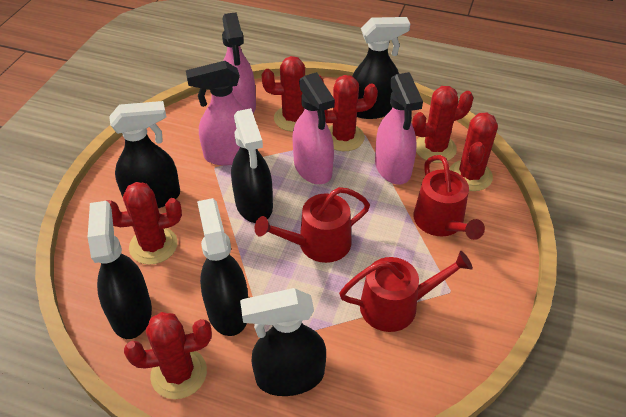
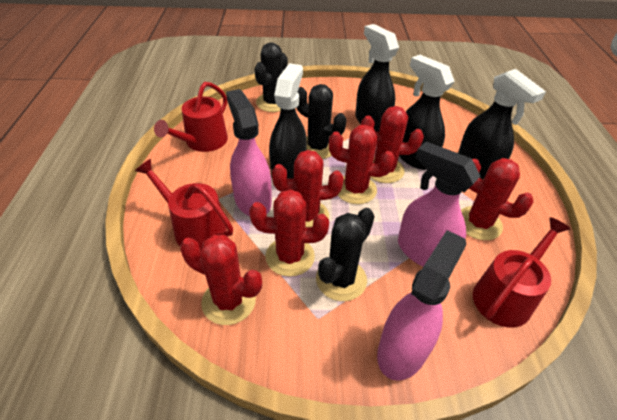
black cactus: 0 -> 3
black spray bottle: 6 -> 4
pink spray bottle: 4 -> 3

